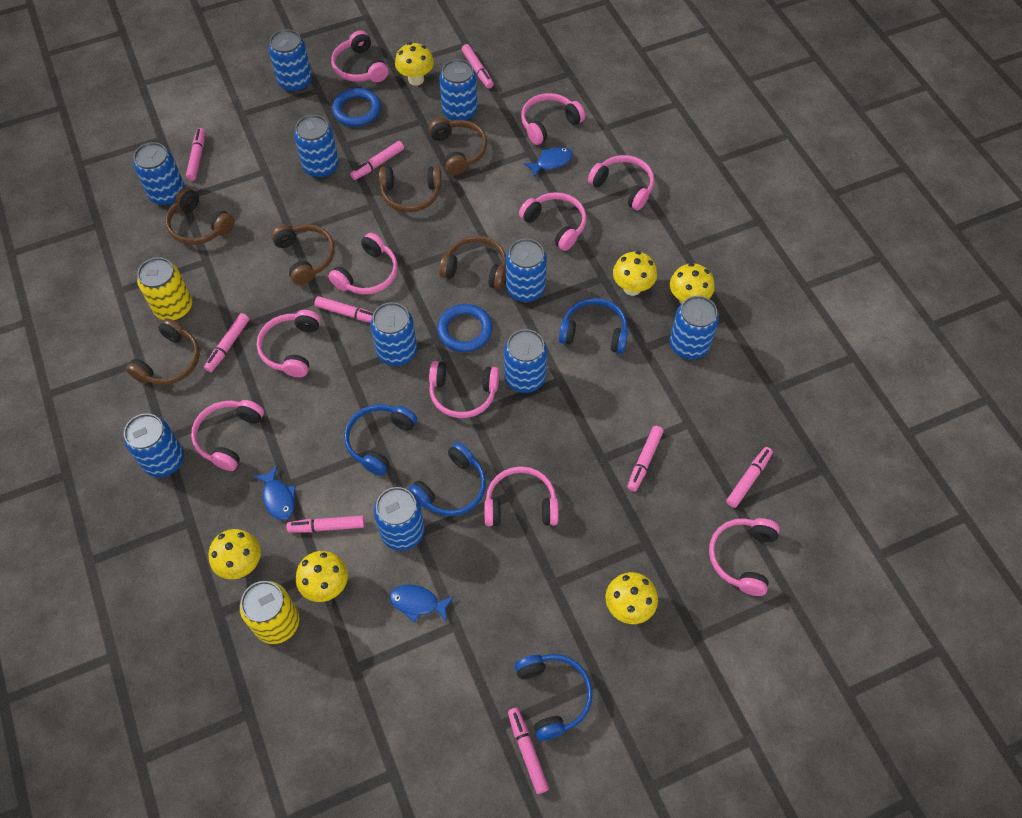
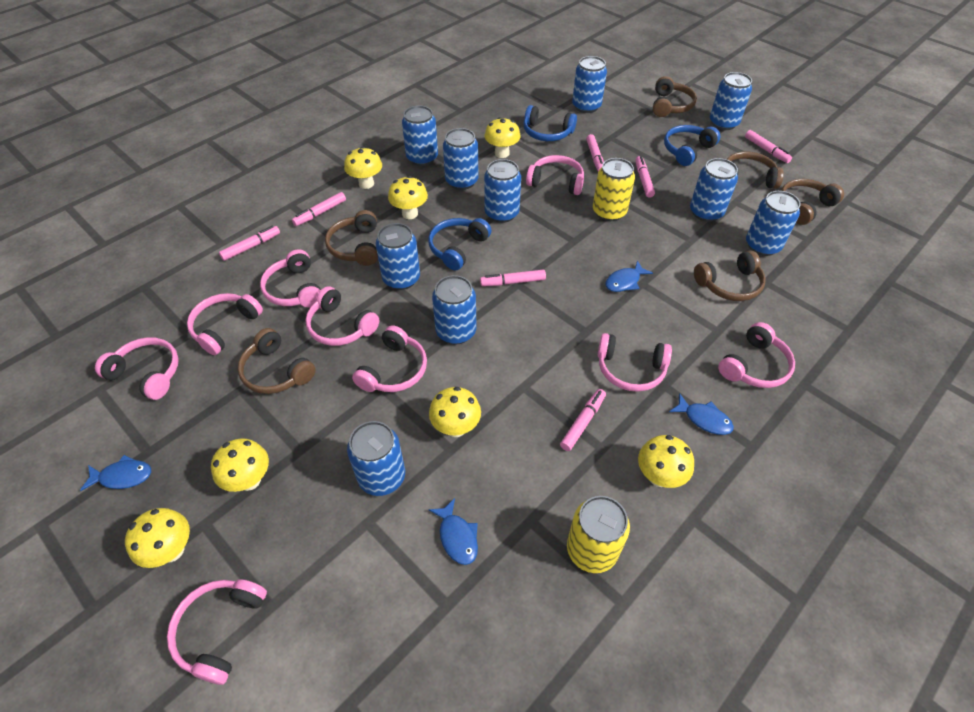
blue fish: 3 -> 4
blue headphones: 4 -> 3
blue ring: 2 -> 0
pink headphones: 10 -> 9
pink marker: 9 -> 7
yellow mushroom: 6 -> 7

